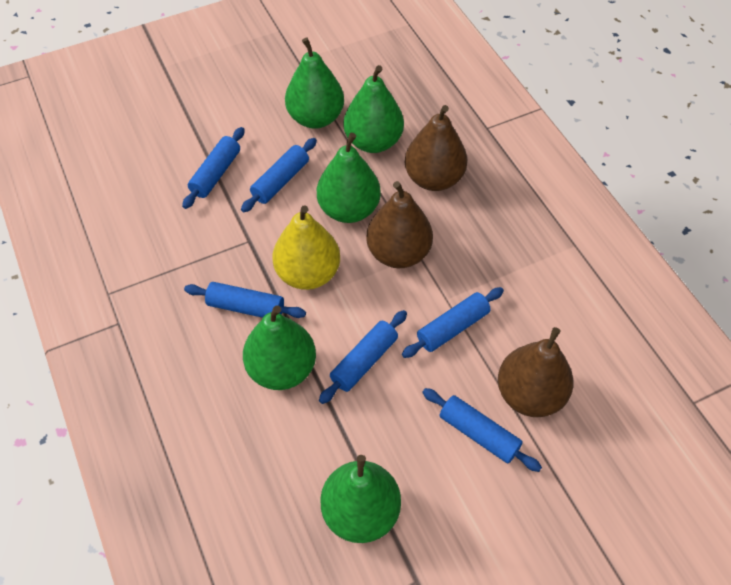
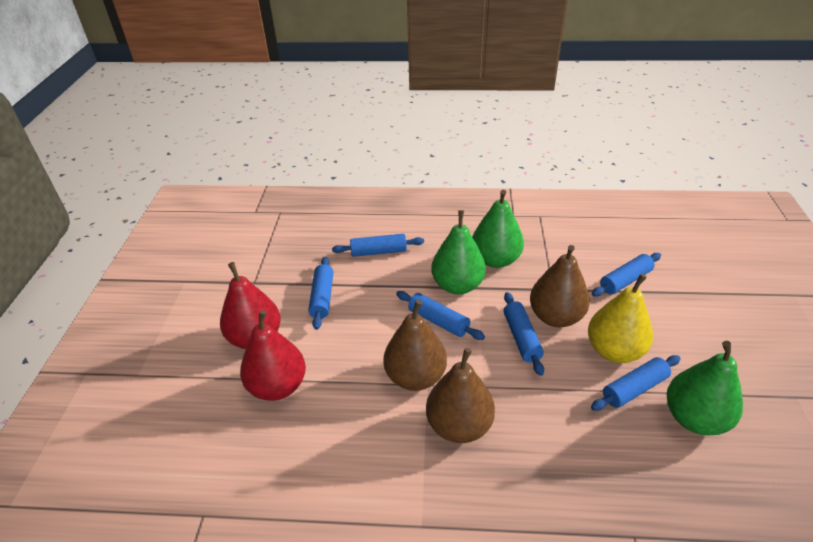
green pear: 5 -> 3
red pear: 0 -> 2

